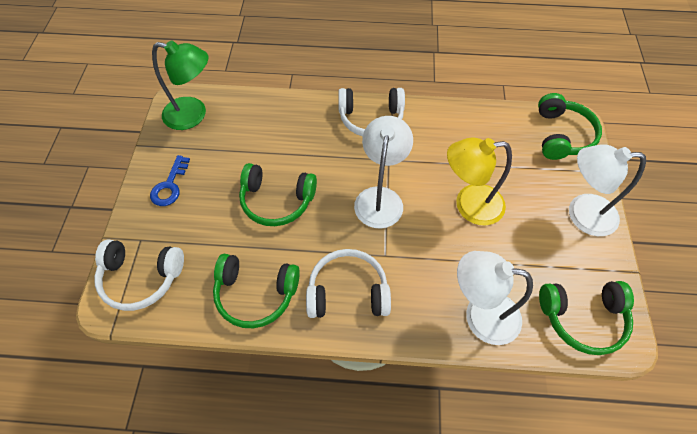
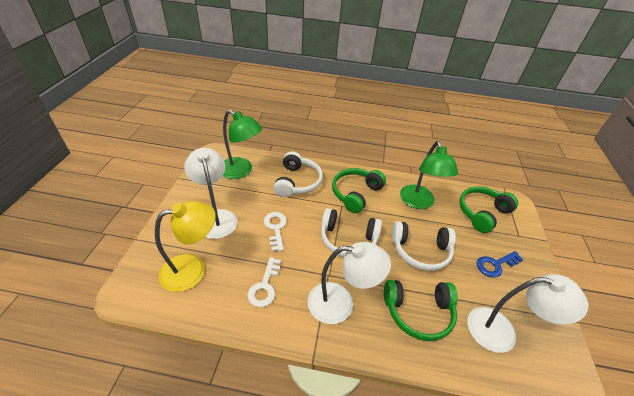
green headphones: 4 -> 3
green lamp: 1 -> 2
white key: 0 -> 2

